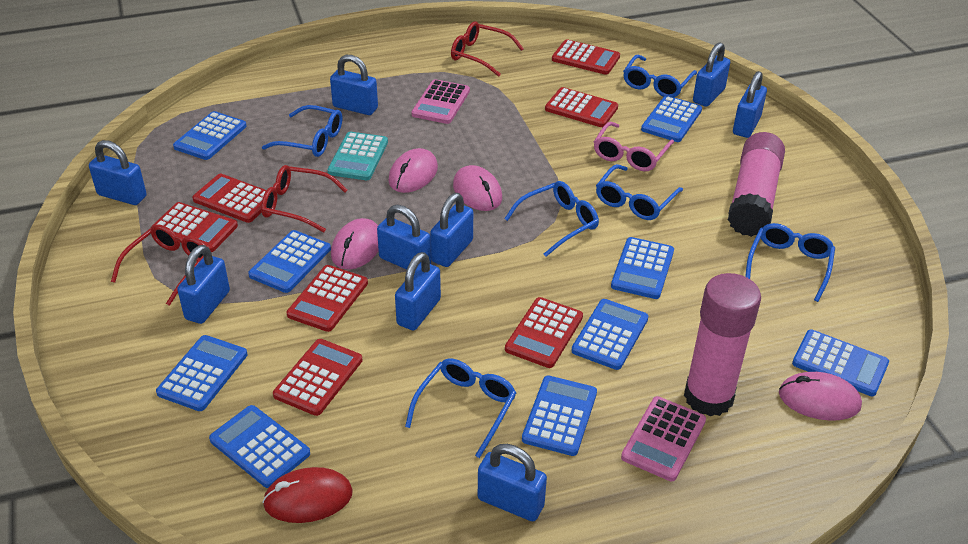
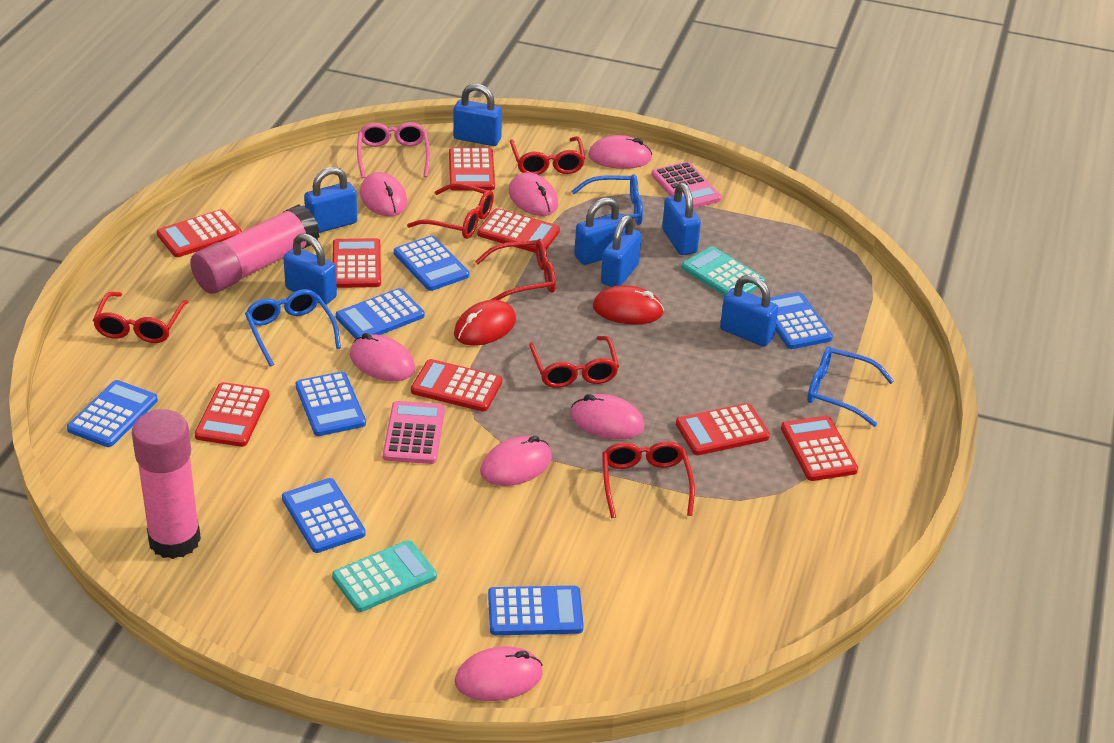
blue calculator: 9 -> 7
blue glasses: 6 -> 3
blue padlock: 9 -> 7
pink mouse: 4 -> 7
red calculator: 7 -> 8
red glasses: 3 -> 6
red mouse: 1 -> 2
turquoise calculator: 1 -> 2

